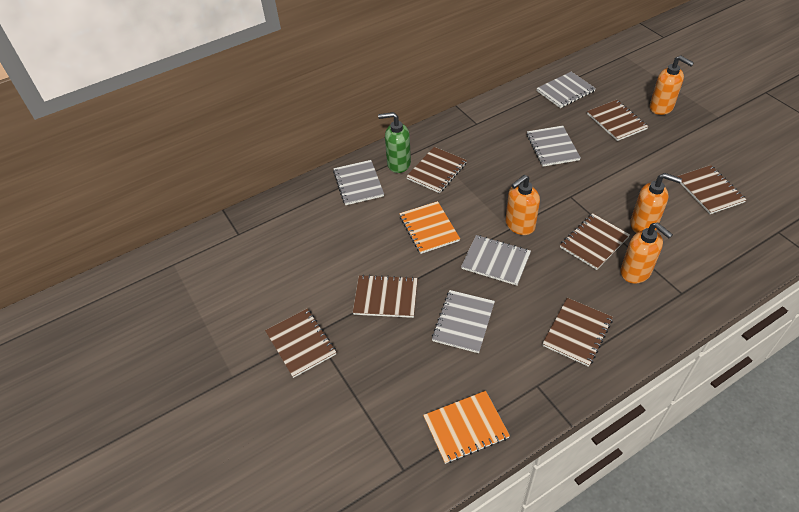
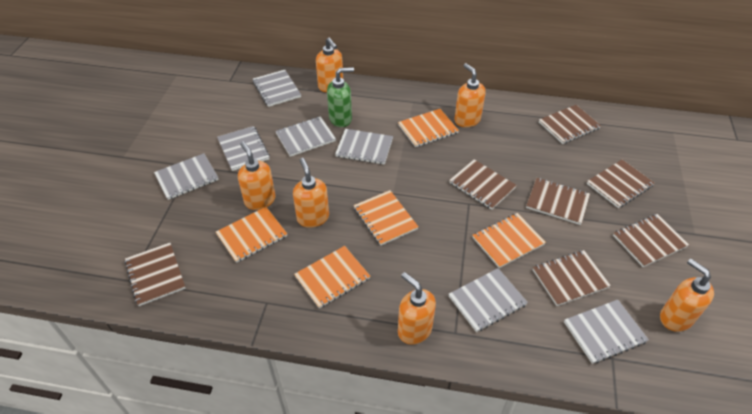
grey notebook: 5 -> 7
orange notebook: 2 -> 5
orange soap dispenser: 4 -> 6

